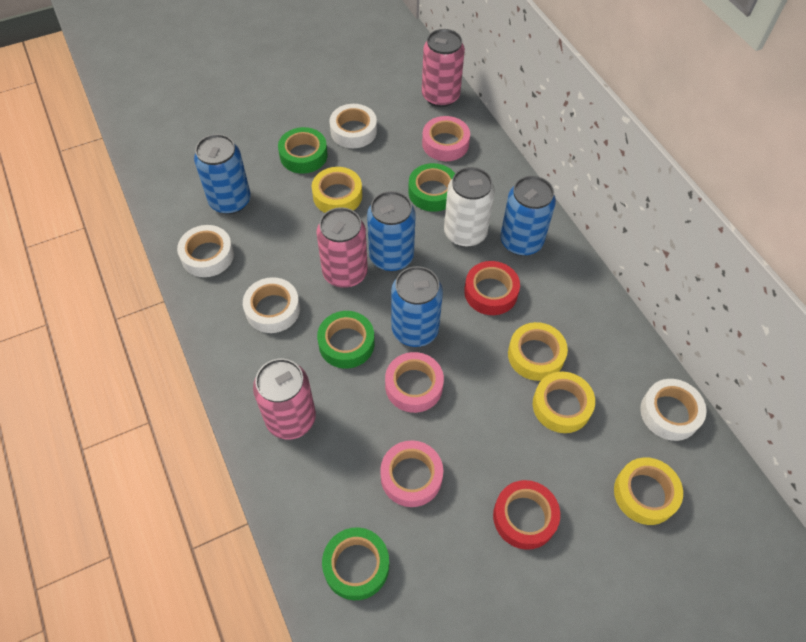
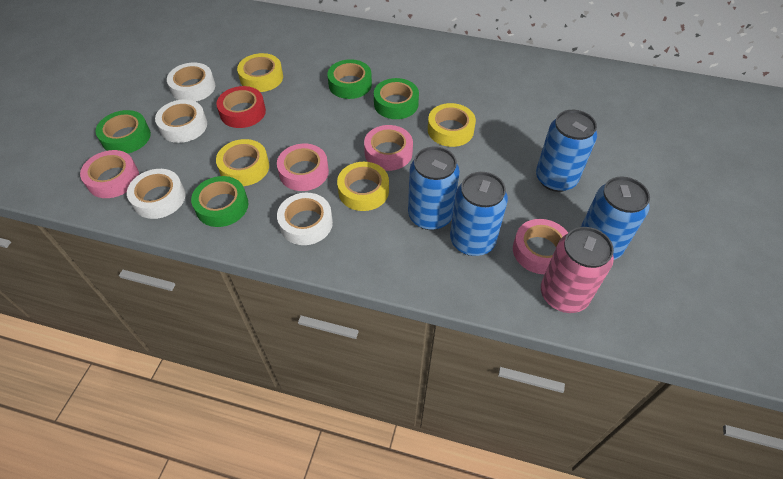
pink can: 3 -> 1
pink tape: 3 -> 4
red tape: 2 -> 1
white can: 1 -> 0

